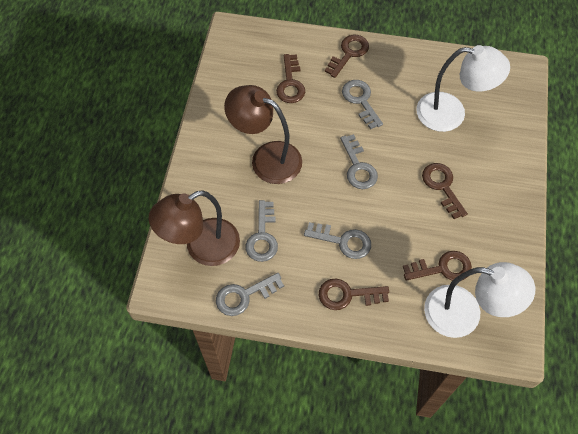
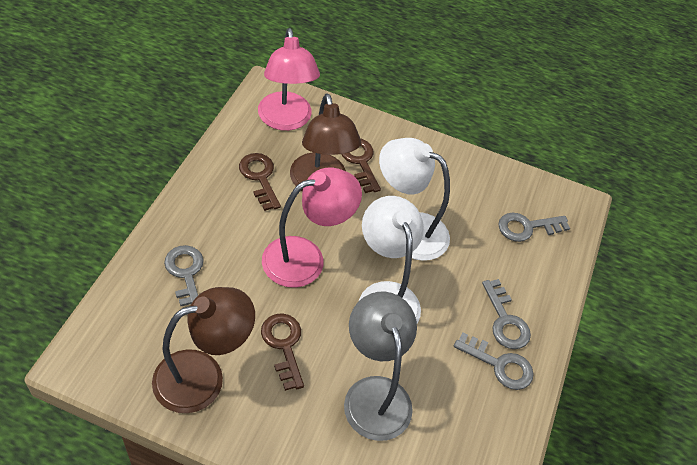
brown key: 5 -> 3
grey key: 5 -> 4
grey lamp: 0 -> 1
pink lamp: 0 -> 2

